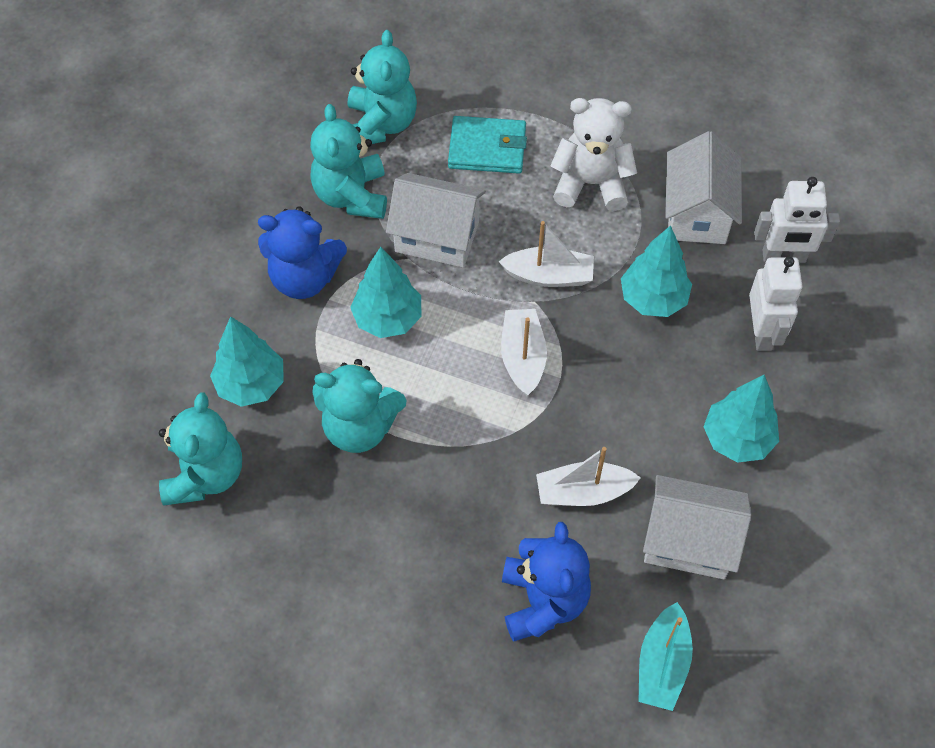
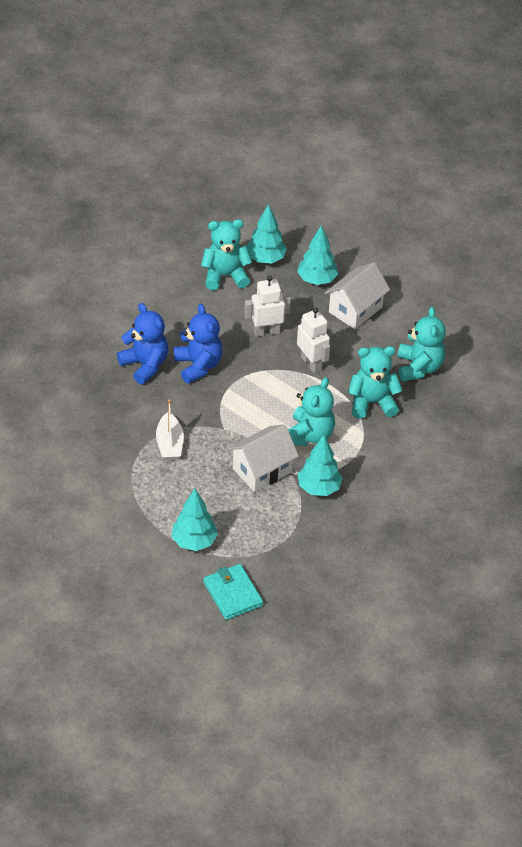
turquoise boat: 1 -> 0
white boat: 3 -> 1
white house: 3 -> 2
white teddy bear: 1 -> 0

